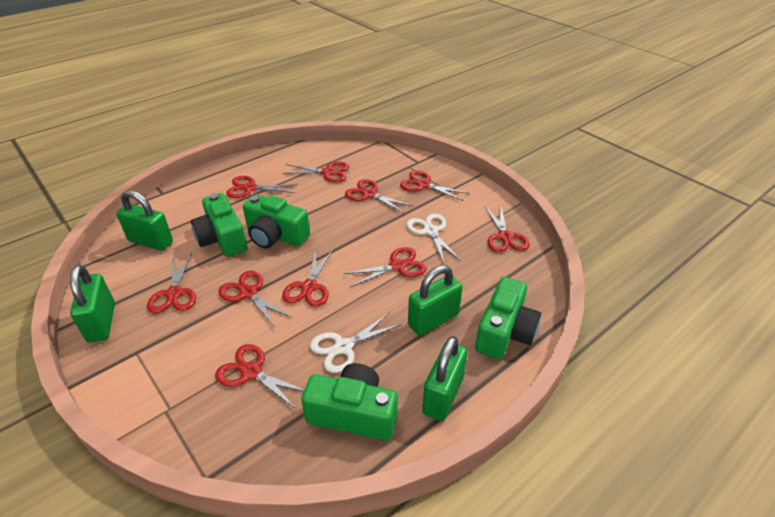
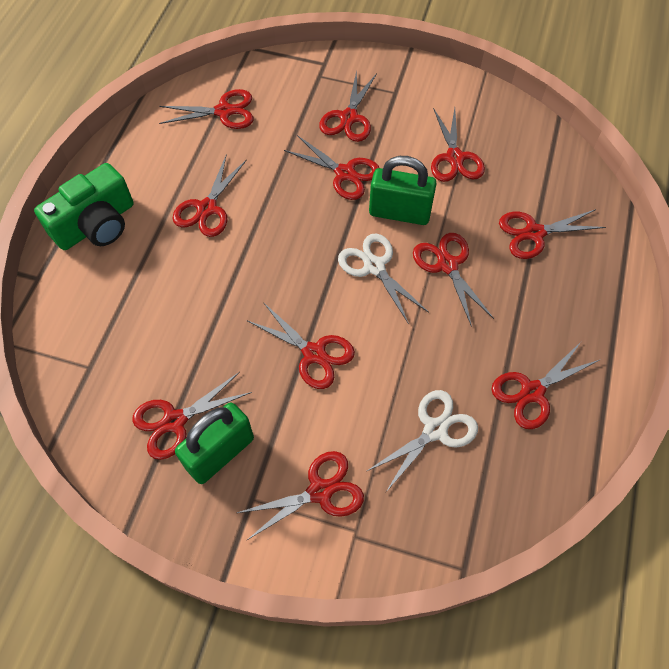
green camera: 4 -> 1
green padlock: 4 -> 2
red scissors: 10 -> 11

